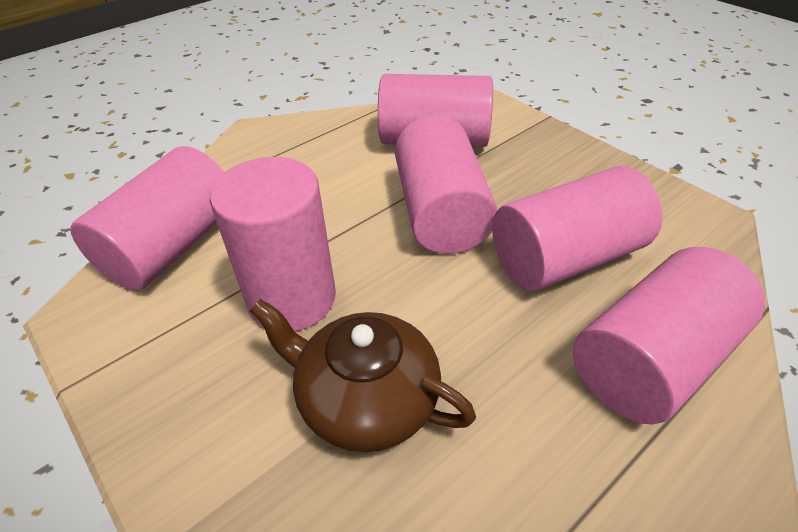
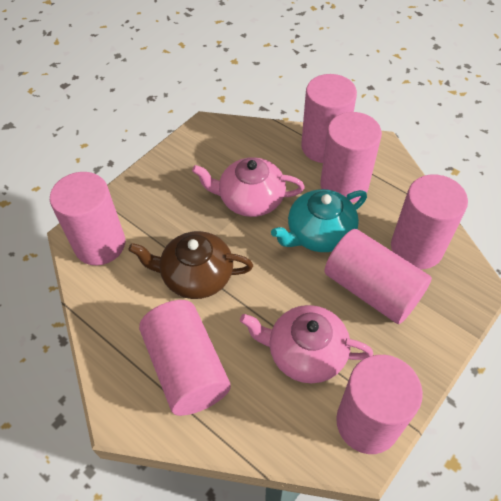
pink cylinder: 6 -> 7
pink teapot: 0 -> 2
turquoise teapot: 0 -> 1

